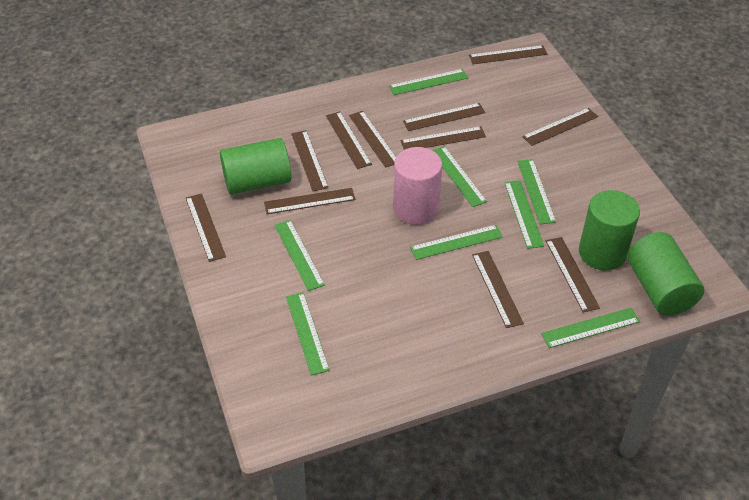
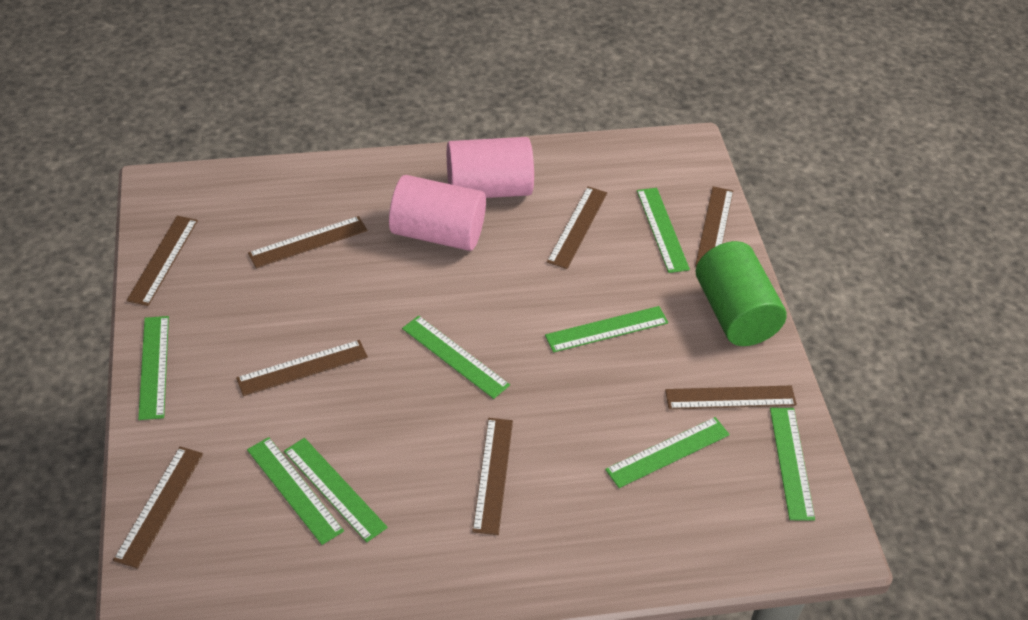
brown ruler: 11 -> 8
green cylinder: 3 -> 1
pink cylinder: 1 -> 2

